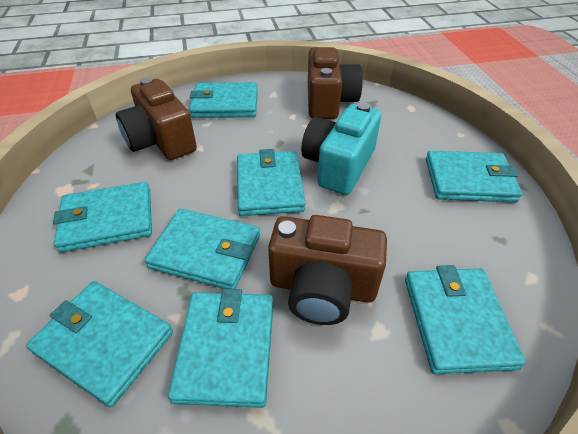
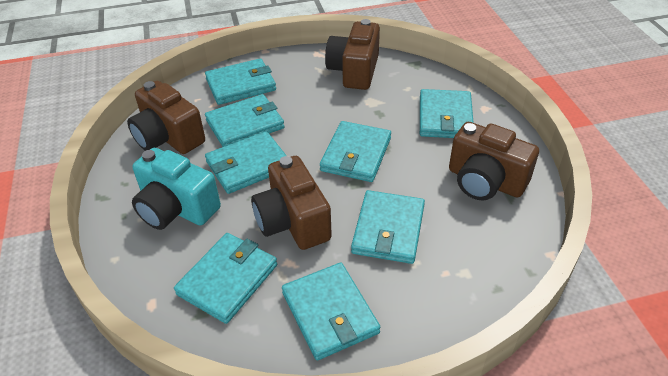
brown camera: 3 -> 4

